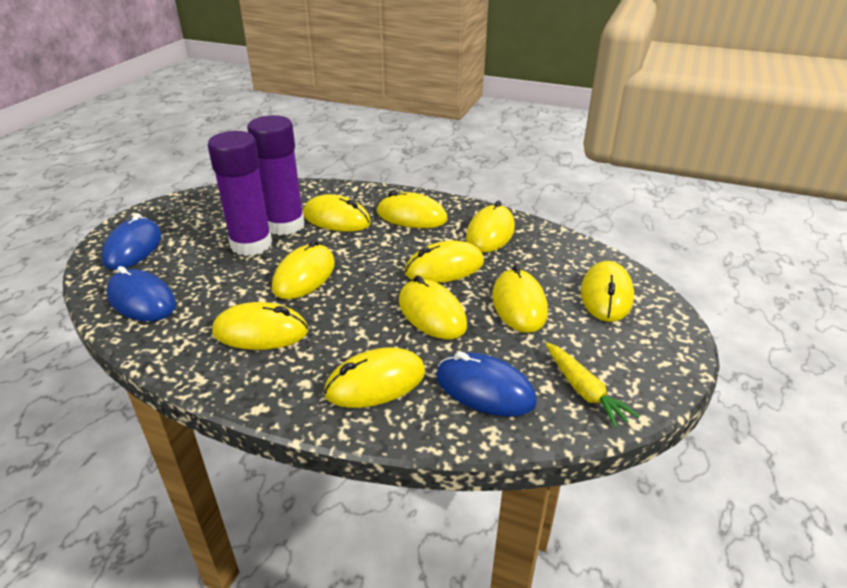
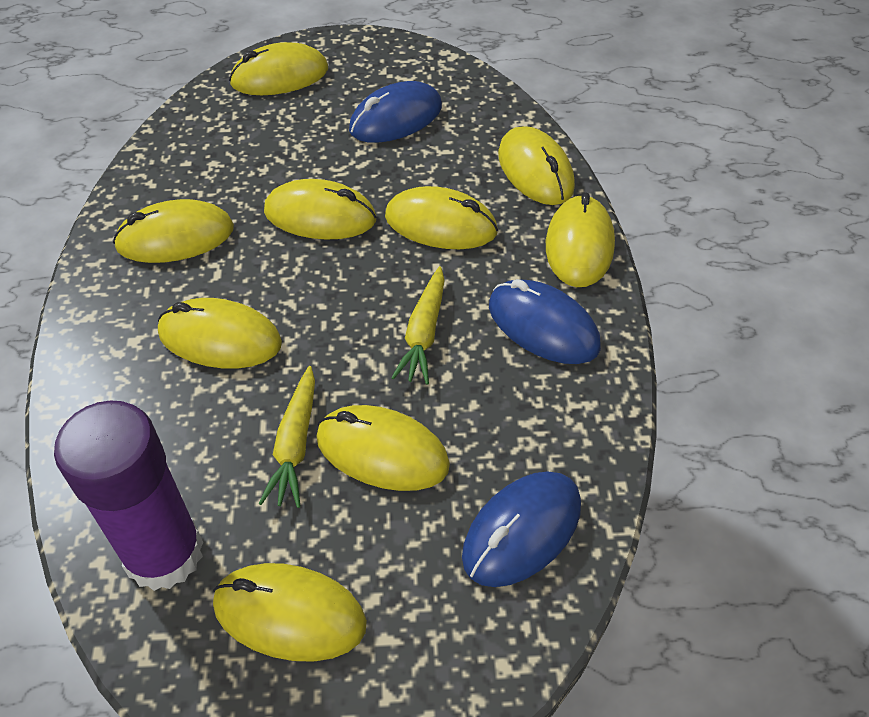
purple glue stick: 2 -> 1
yellow carrot: 1 -> 2
yellow mouse: 10 -> 9

